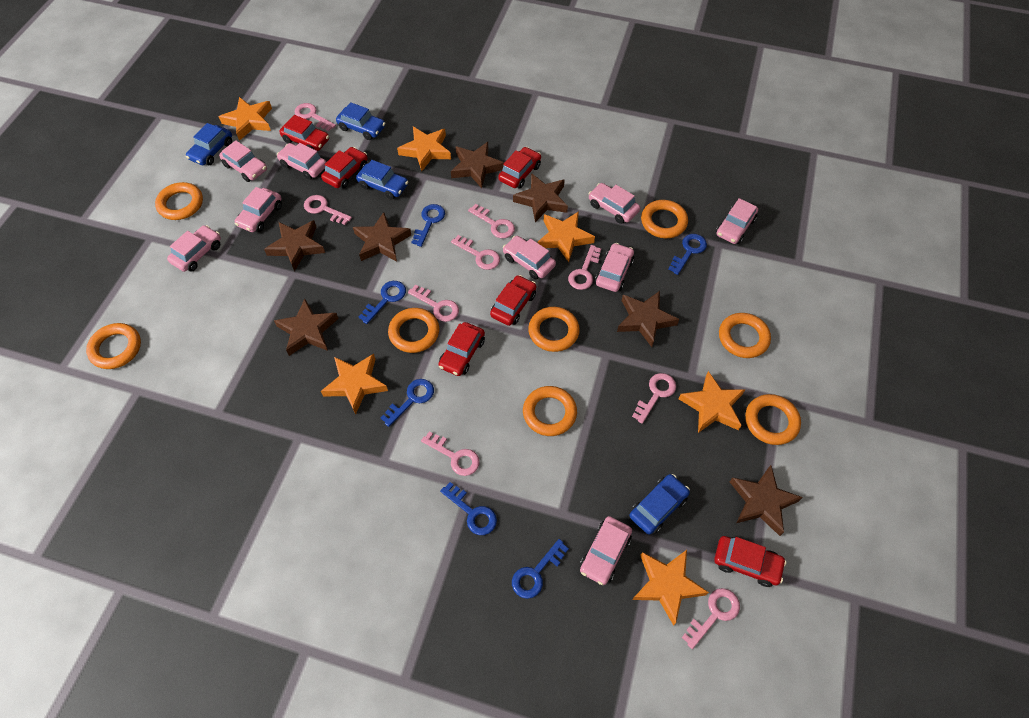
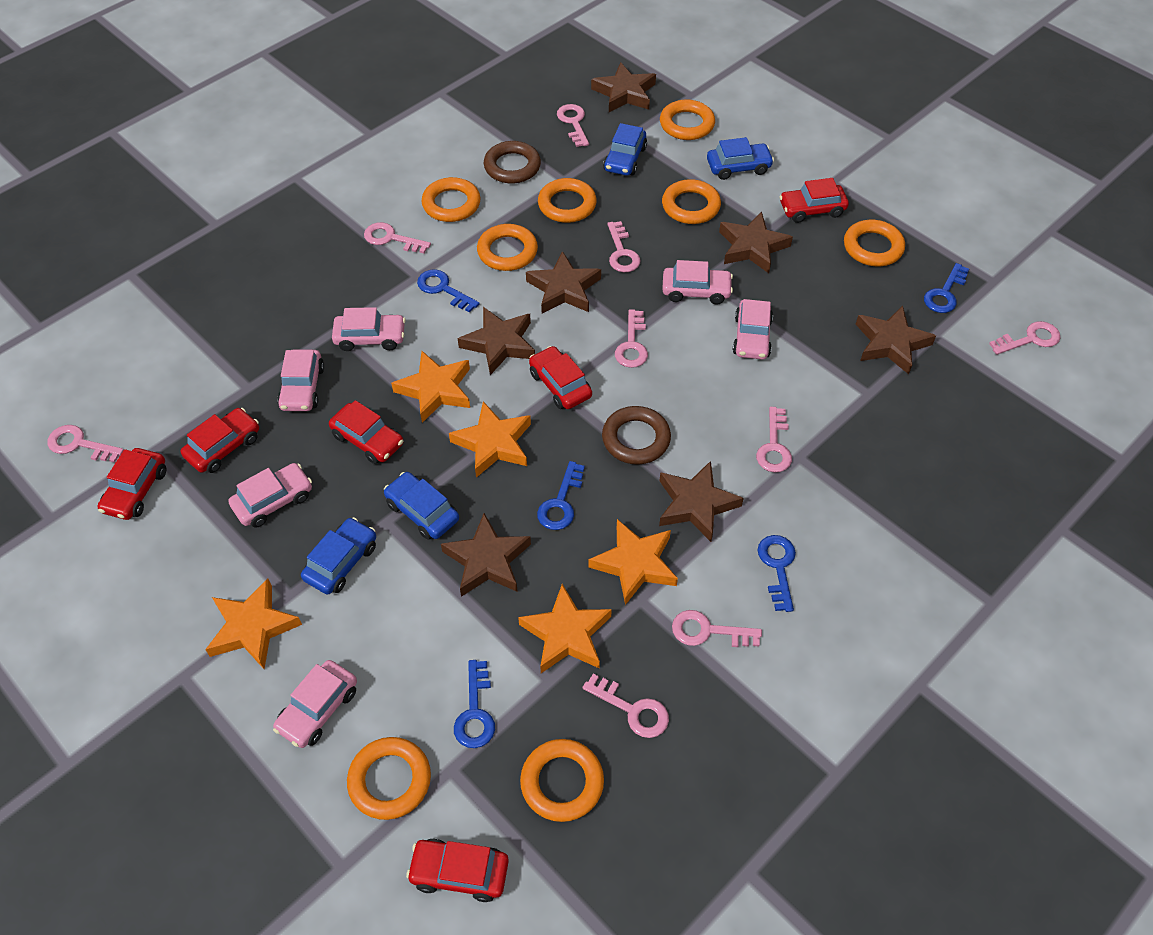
blue key: 6 -> 5
brown ring: 0 -> 2
orange star: 6 -> 5
pink car: 9 -> 6

